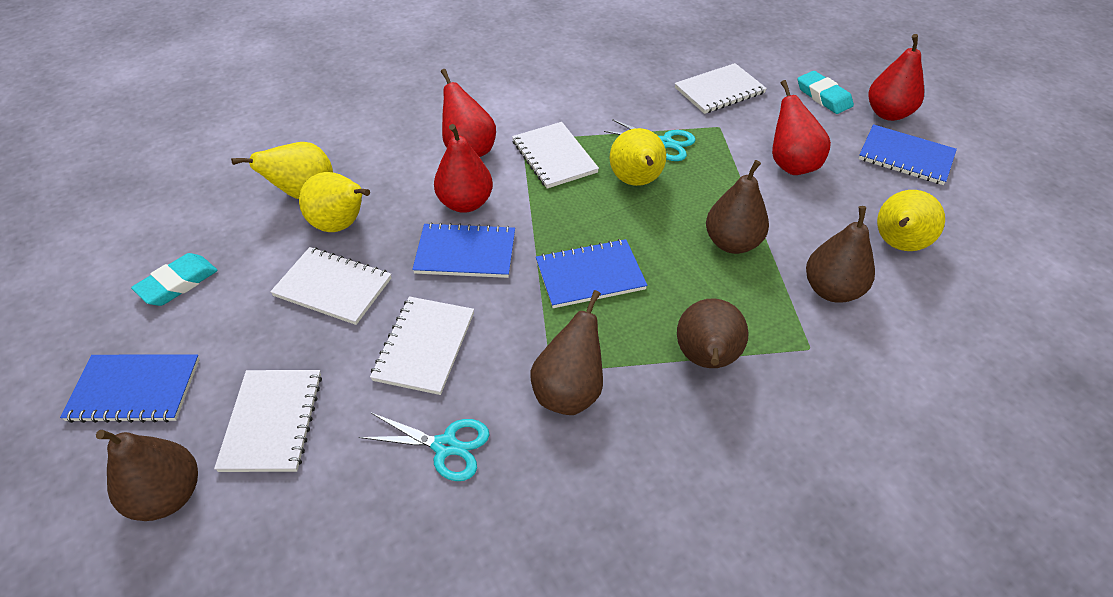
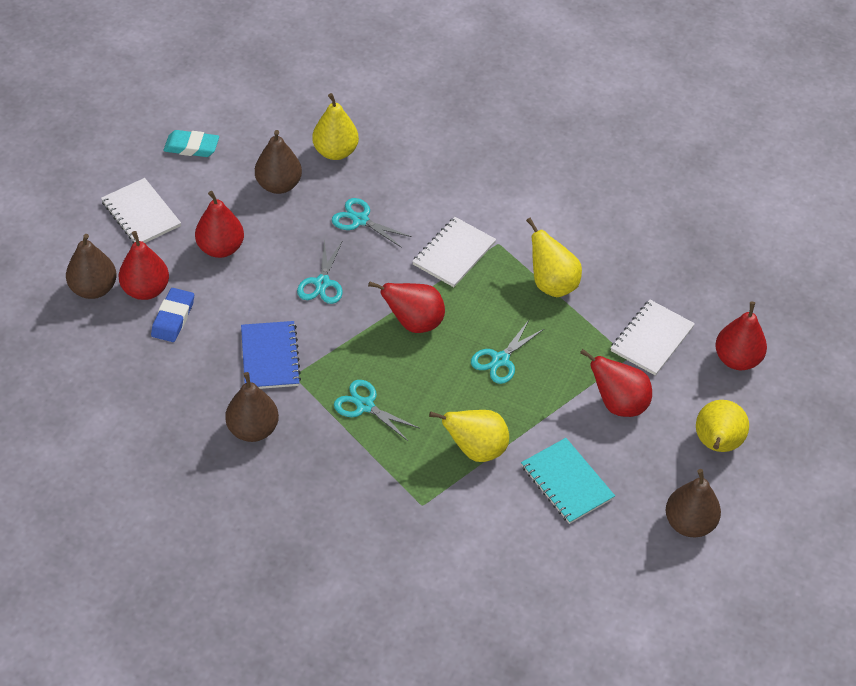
blue eraser: 0 -> 1
blue notebook: 4 -> 1
brown pear: 5 -> 4
red pear: 4 -> 5
turquoise eraser: 2 -> 1
turquoise notebook: 0 -> 1
turquoise scissors: 2 -> 4
white notebook: 5 -> 3

